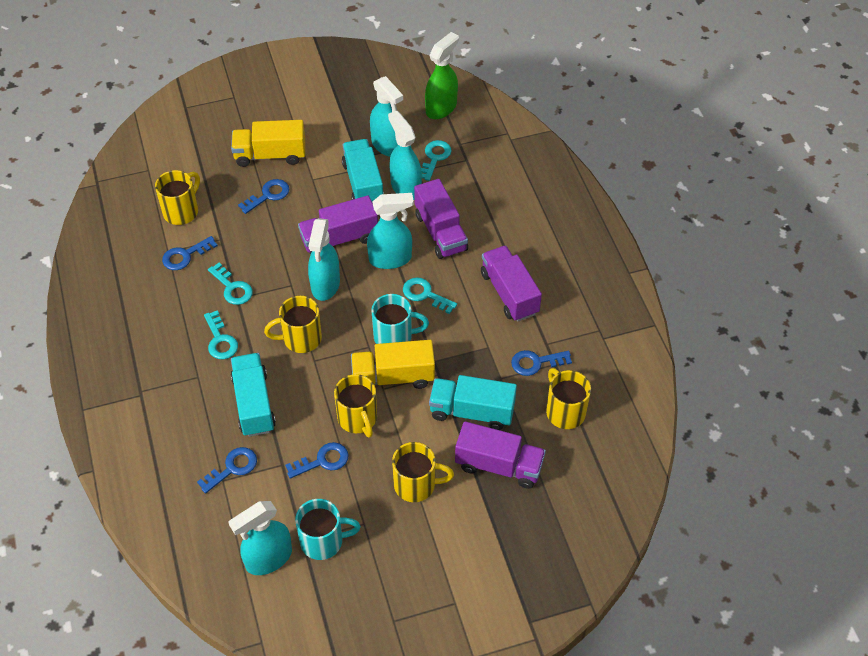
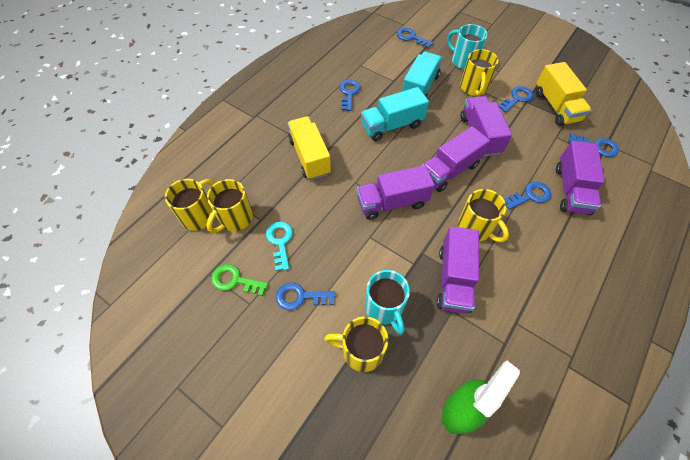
blue key: 5 -> 6
green key: 0 -> 1
purple truck: 4 -> 5
turquoise key: 4 -> 1
turquoise spray bottle: 5 -> 0
turquoise truck: 3 -> 2

